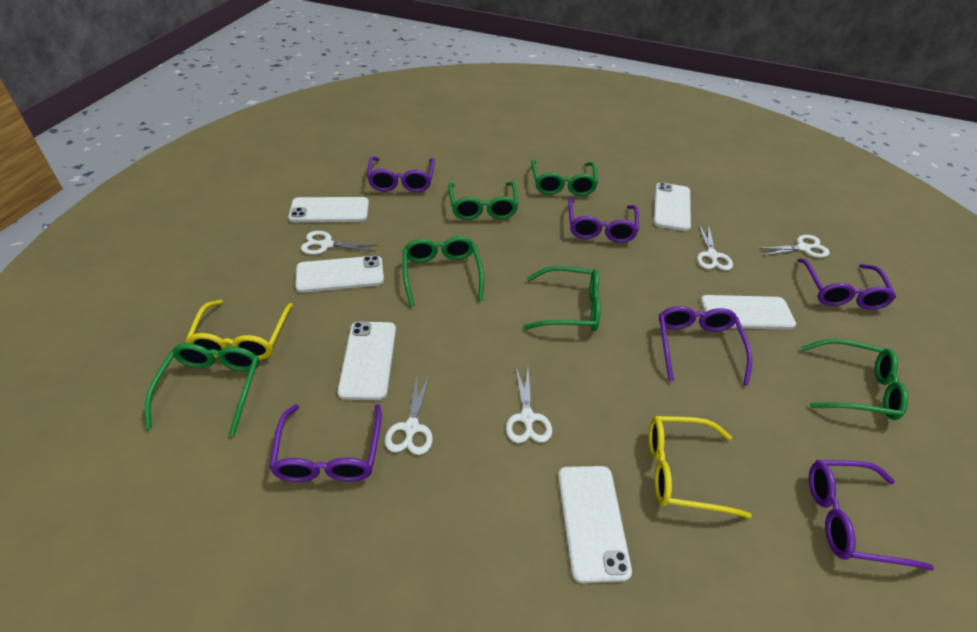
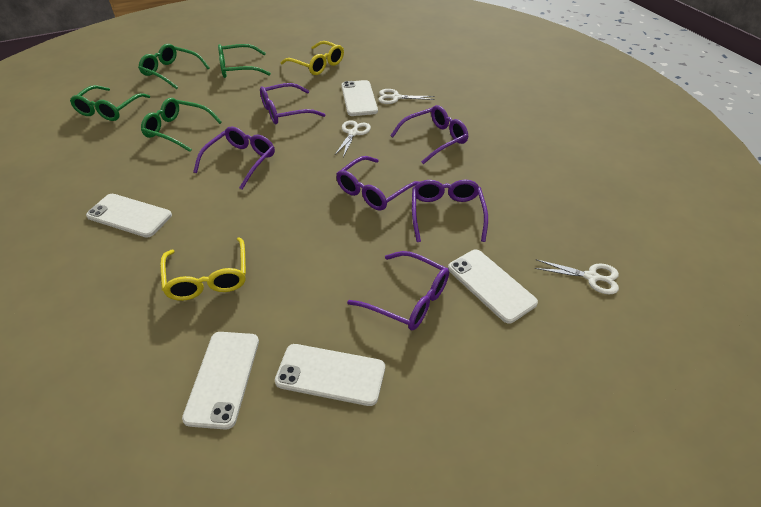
green glasses: 6 -> 4
white phone: 6 -> 5
white scissors: 5 -> 3

